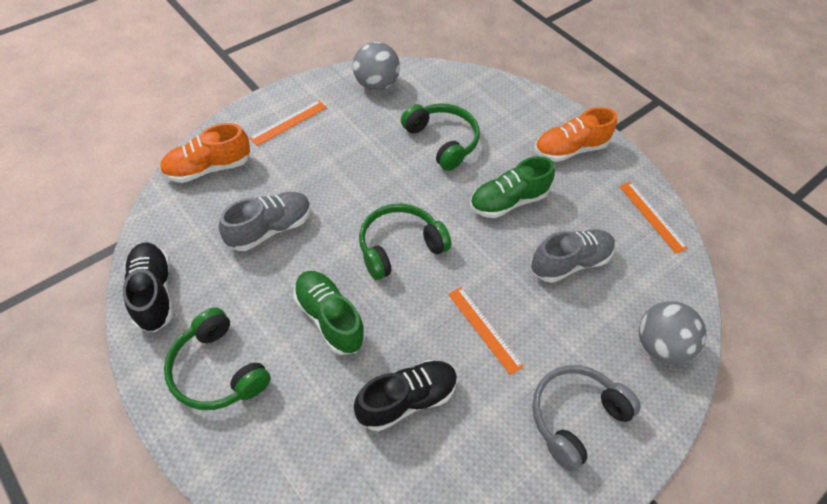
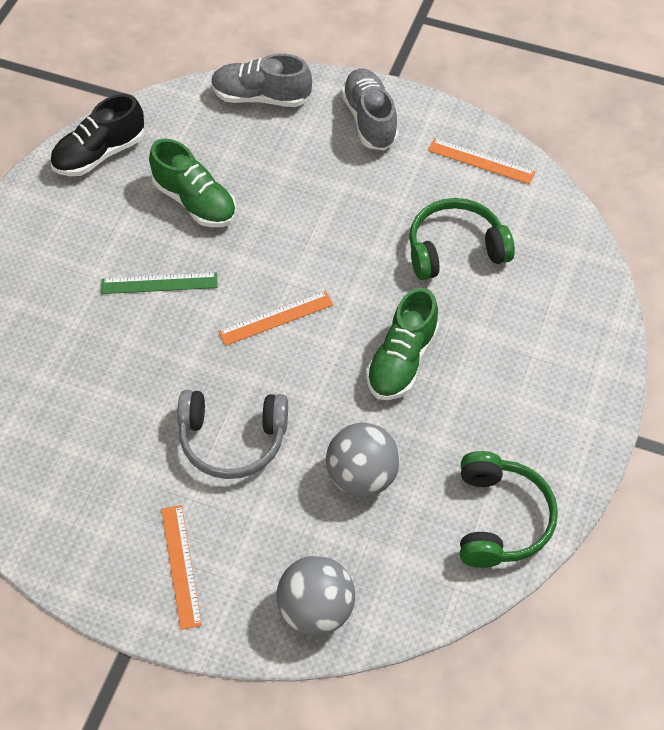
black shoe: 2 -> 1
green headphones: 3 -> 2
green ruler: 0 -> 1
orange shoe: 2 -> 0

